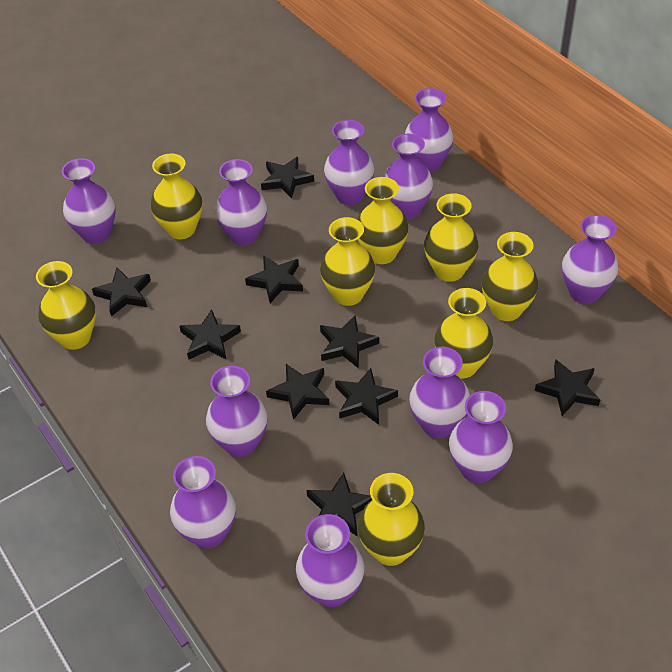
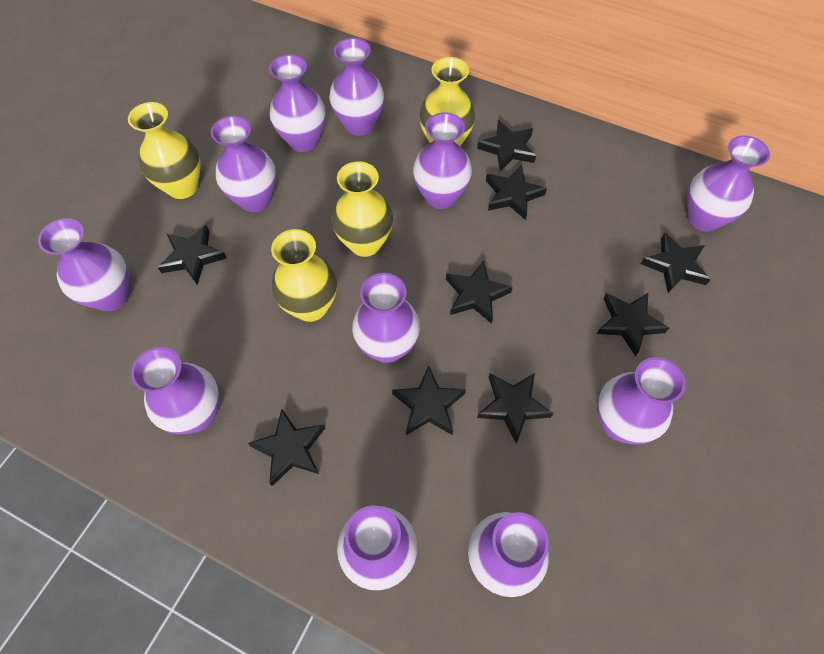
yellow vase: 8 -> 4

